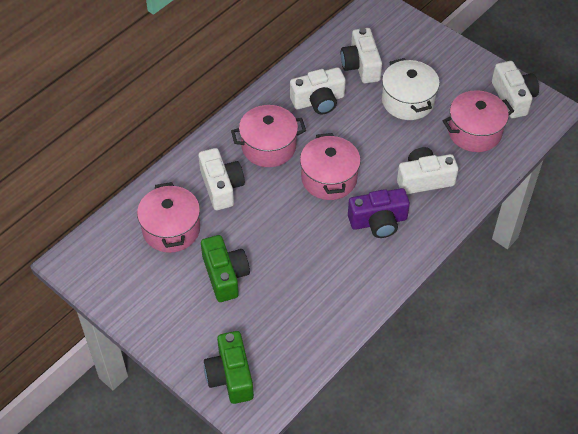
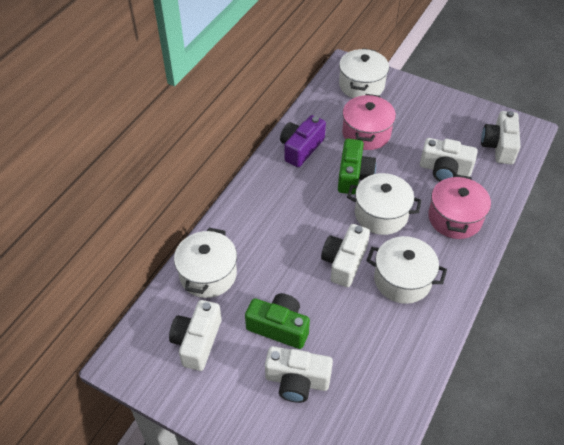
pink pot: 4 -> 2
white pot: 1 -> 4

